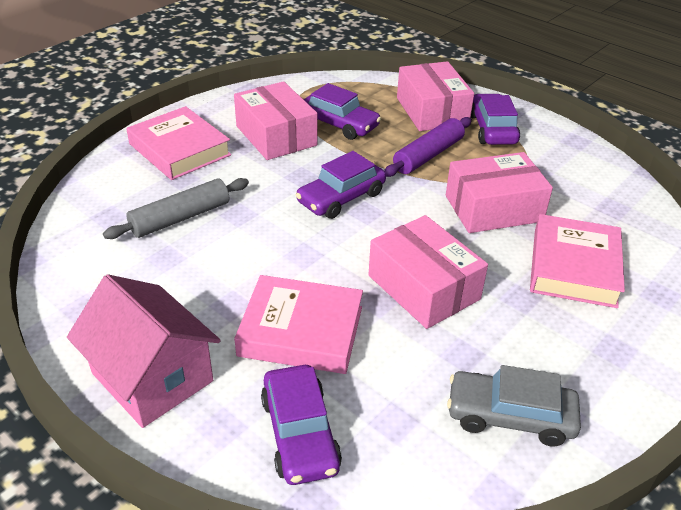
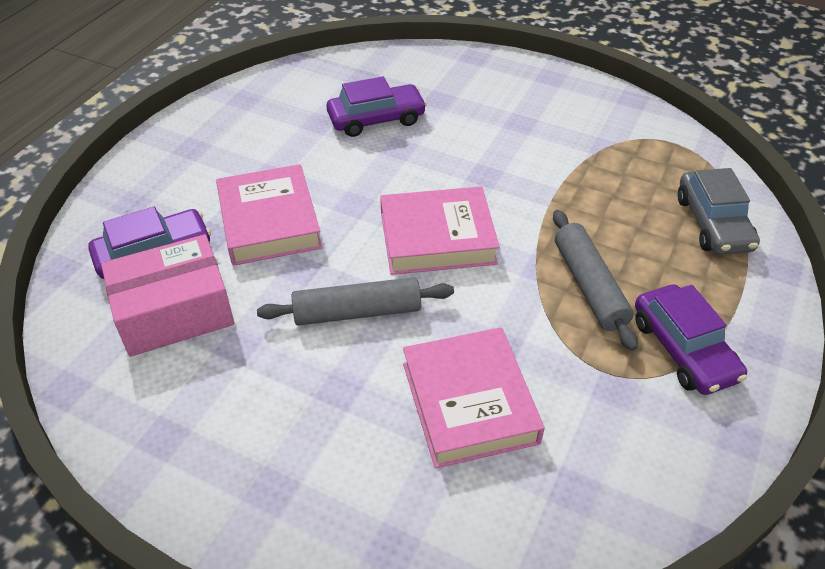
grey rolling pin: 1 -> 2
pink box: 4 -> 1
pink house: 1 -> 0
purple car: 4 -> 3
purple rolling pin: 1 -> 0

